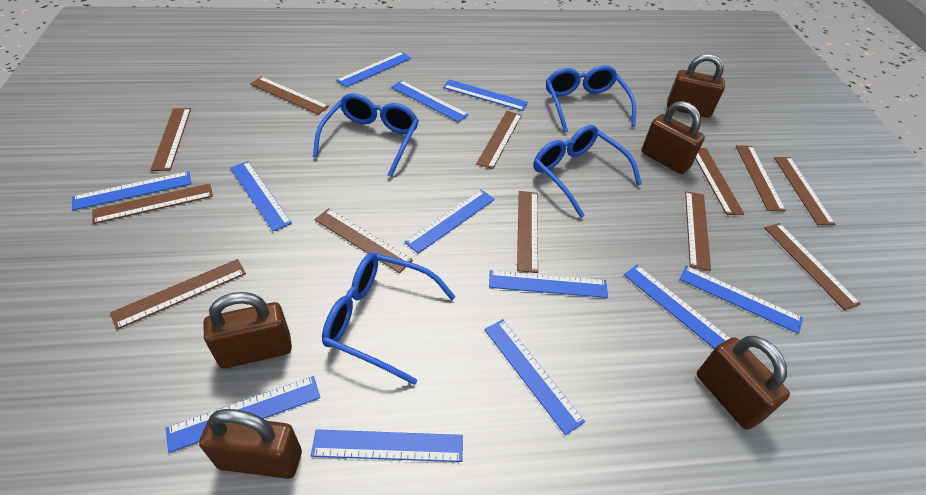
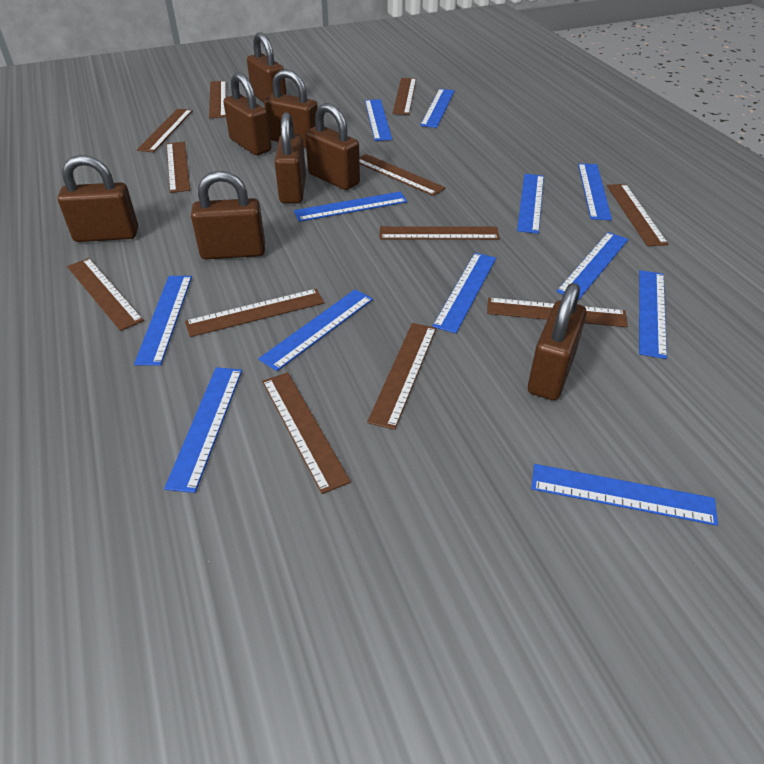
blue glasses: 4 -> 0
brown padlock: 5 -> 8

